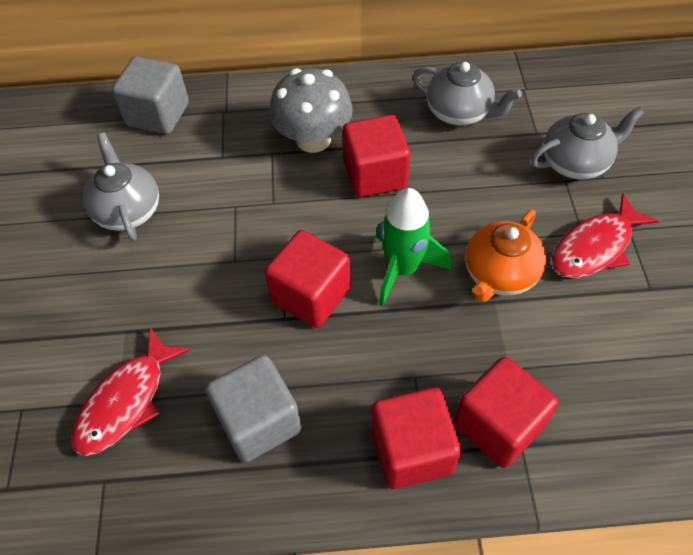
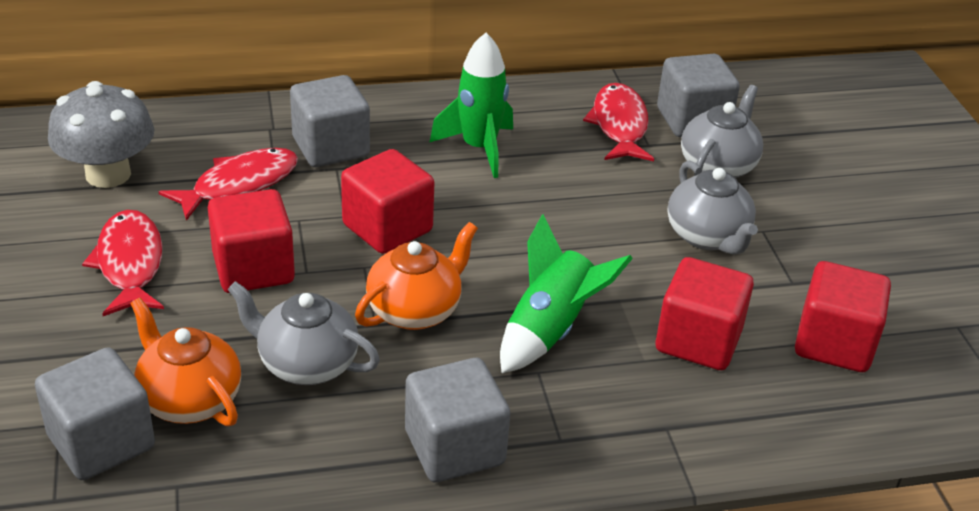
green rocket: 1 -> 2
grey cube: 2 -> 4
orange teapot: 1 -> 2
red fish: 2 -> 3

